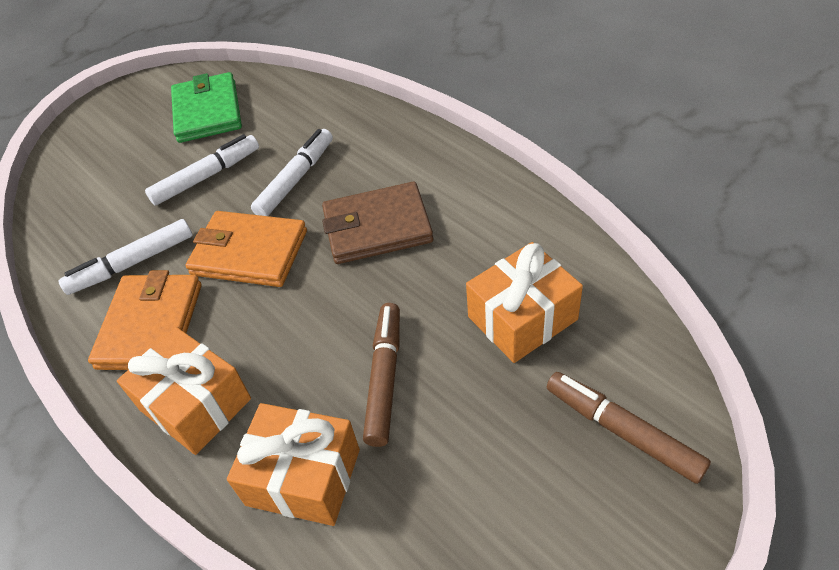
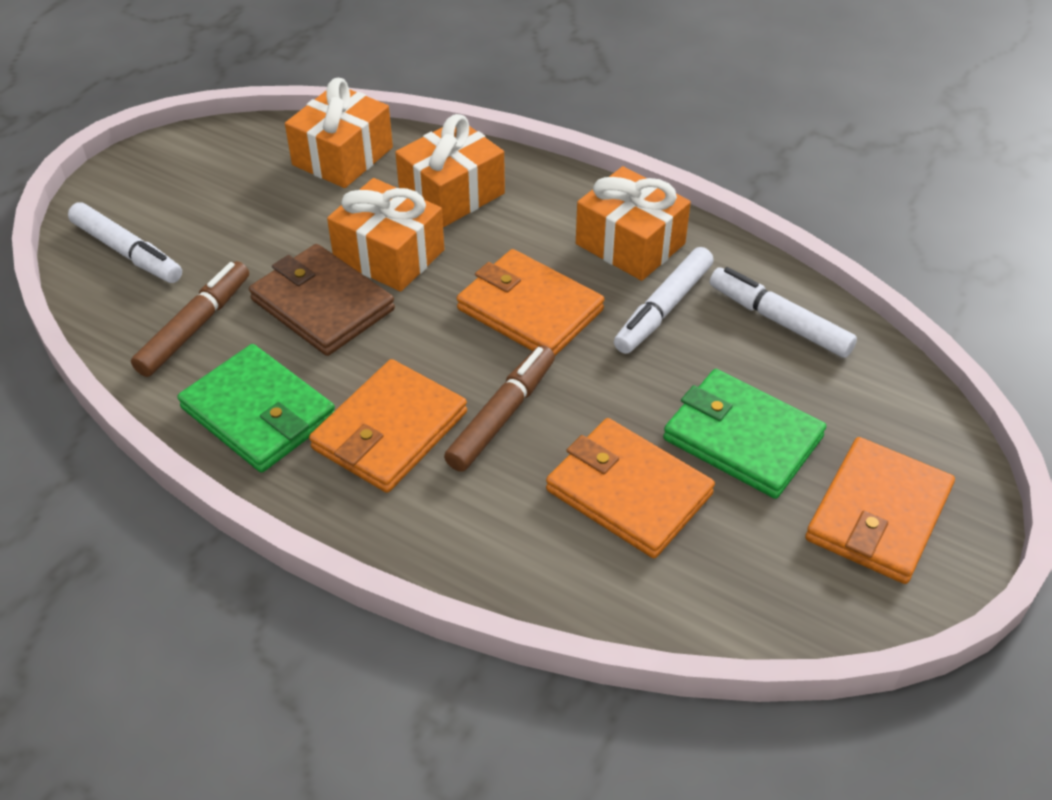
green wallet: 1 -> 2
orange gift: 3 -> 4
orange wallet: 2 -> 4

